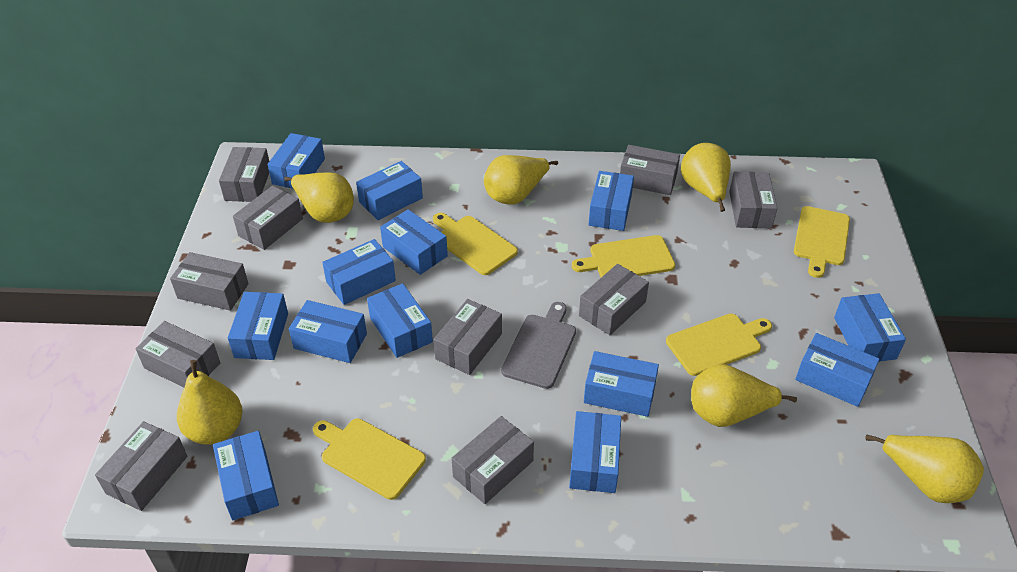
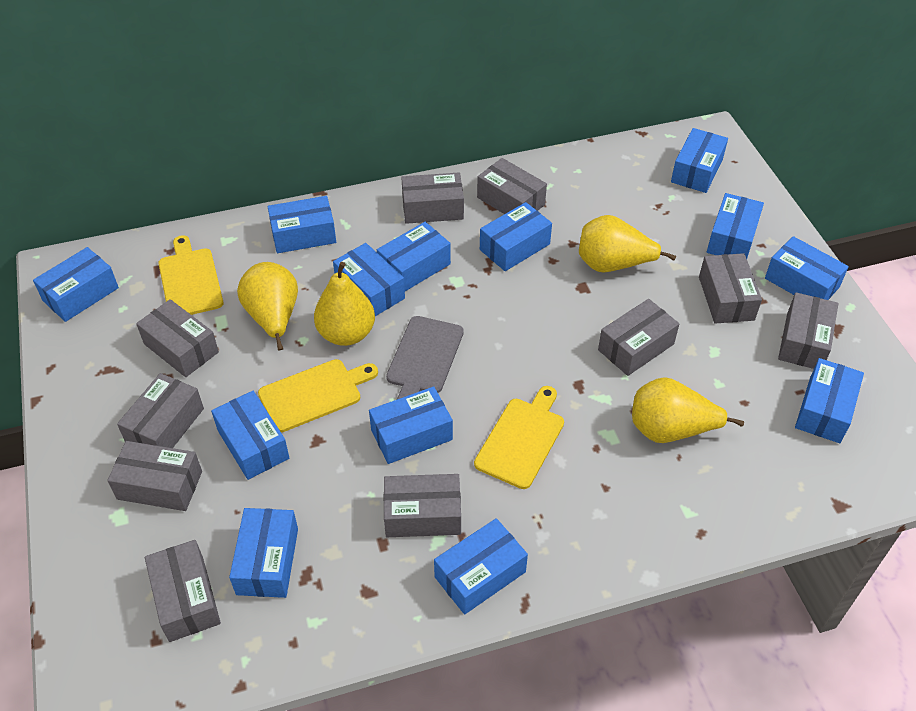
yellow cutting board: 5 -> 3
yellow pear: 6 -> 4

